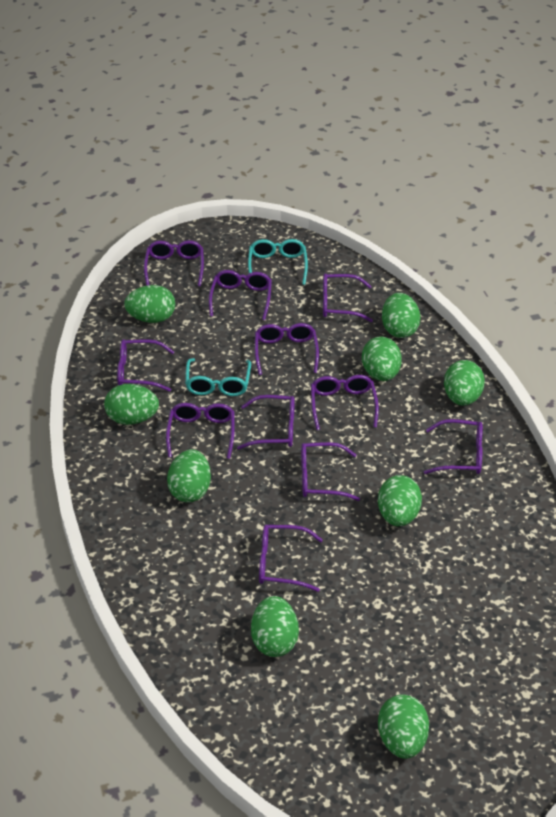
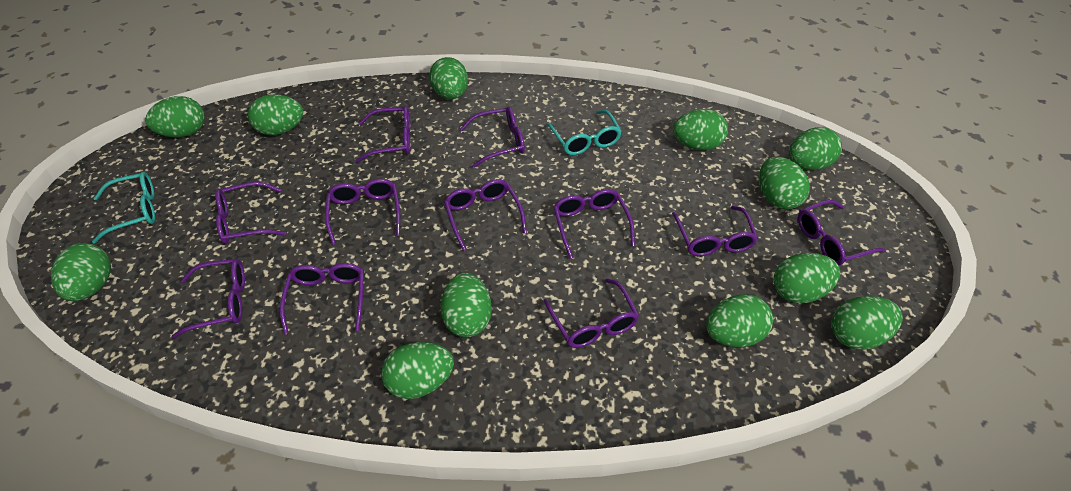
green egg: 9 -> 12

